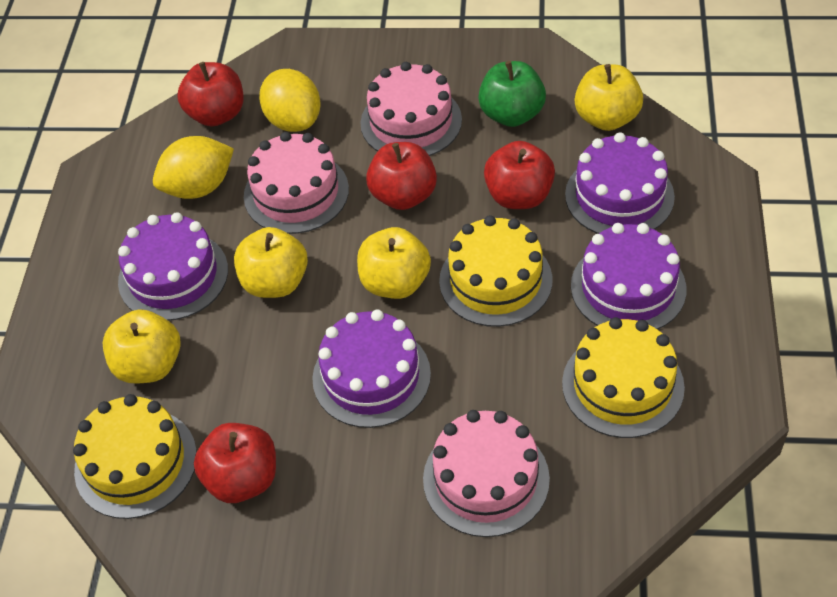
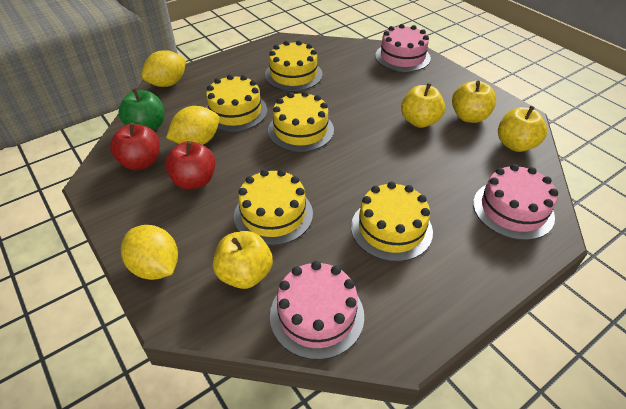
purple cake: 4 -> 0
red apple: 4 -> 2
yellow cake: 3 -> 5
yellow lemon: 2 -> 3

